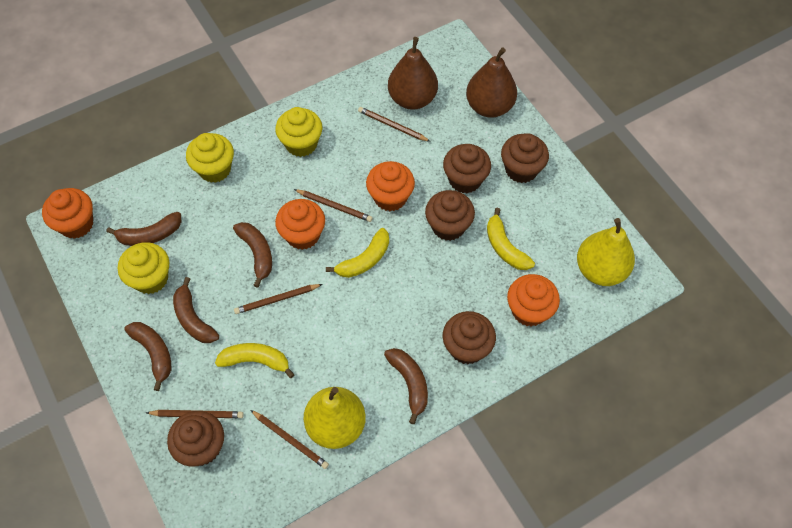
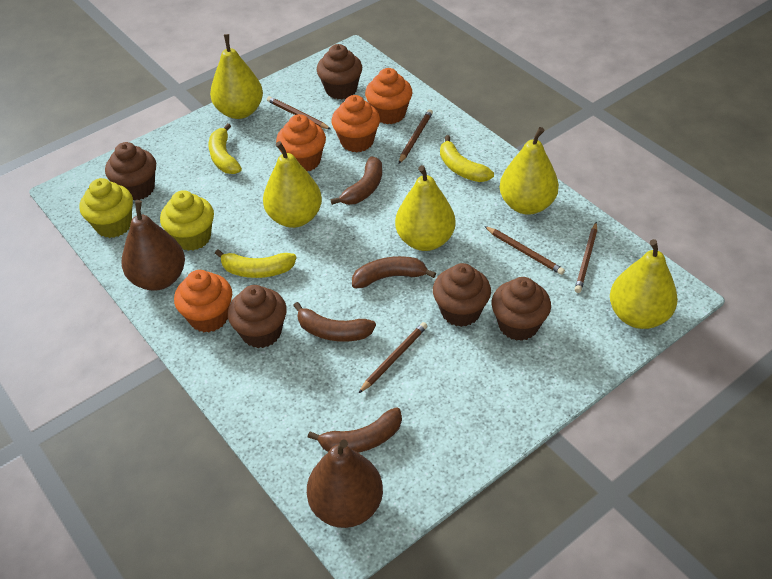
brown banana: 5 -> 4
yellow cupcake: 3 -> 2
yellow pear: 2 -> 5

